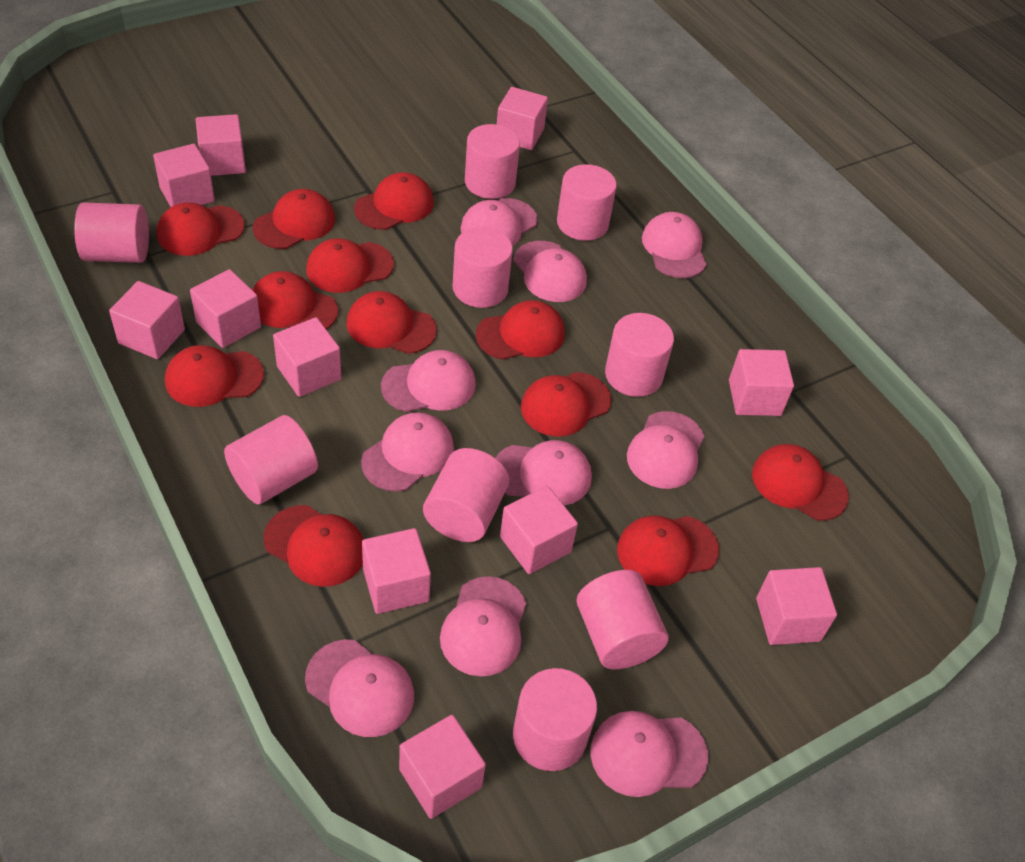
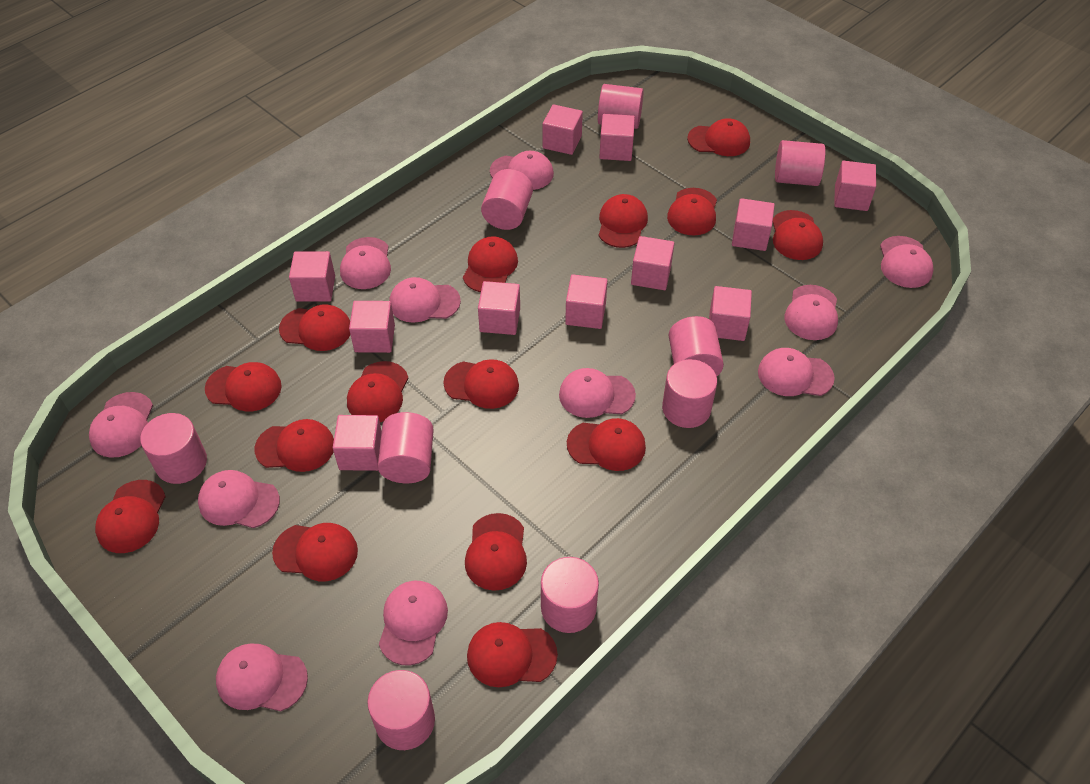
pink cap: 10 -> 11
red cap: 12 -> 15

